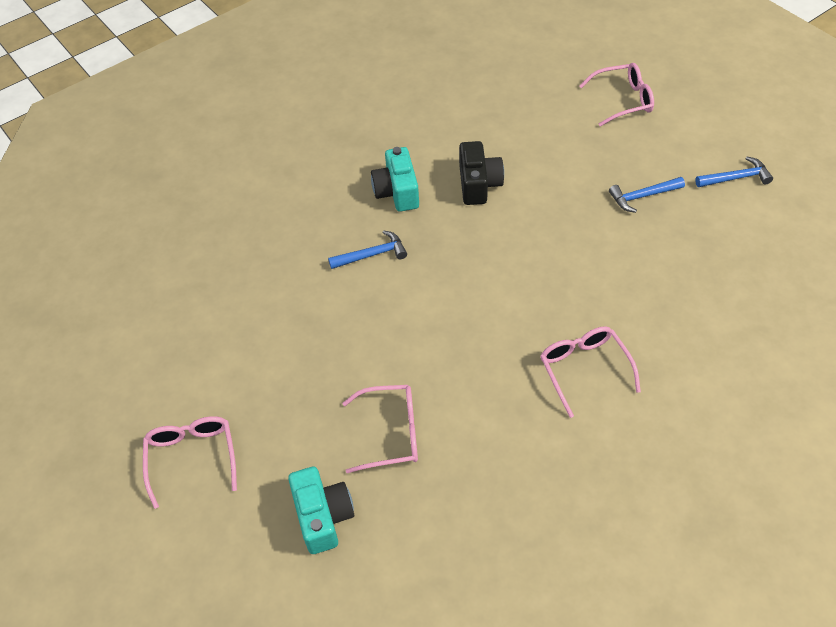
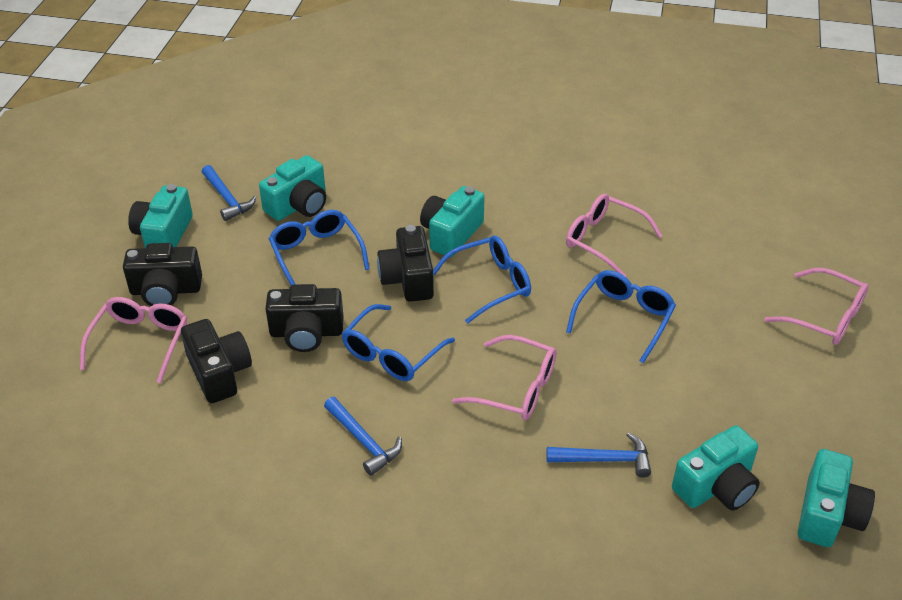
black camera: 1 -> 4
blue glasses: 0 -> 4
turquoise camera: 2 -> 5

